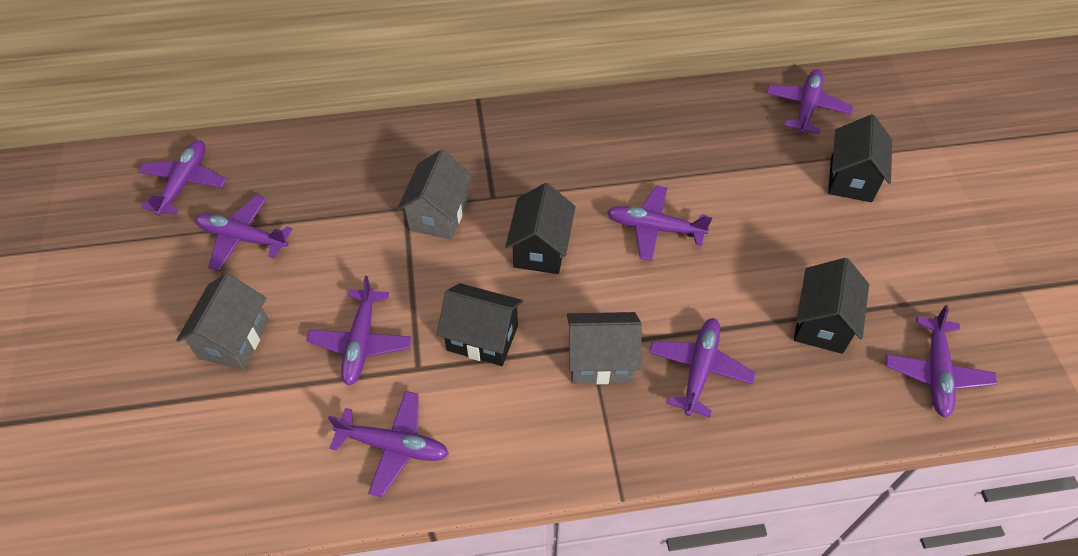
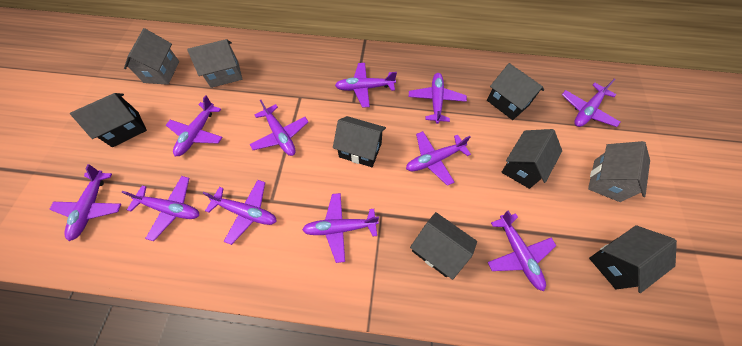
black house: 4 -> 6
purple plane: 8 -> 11

